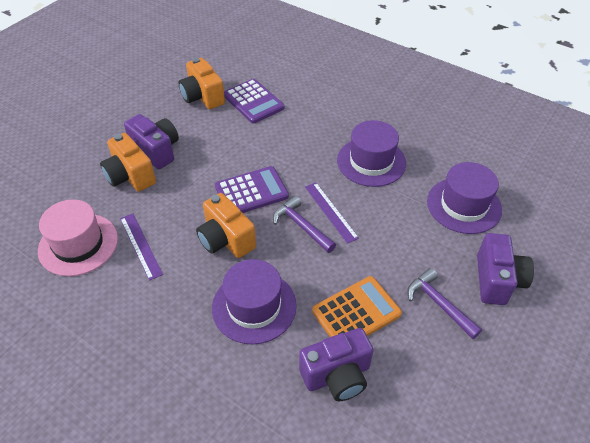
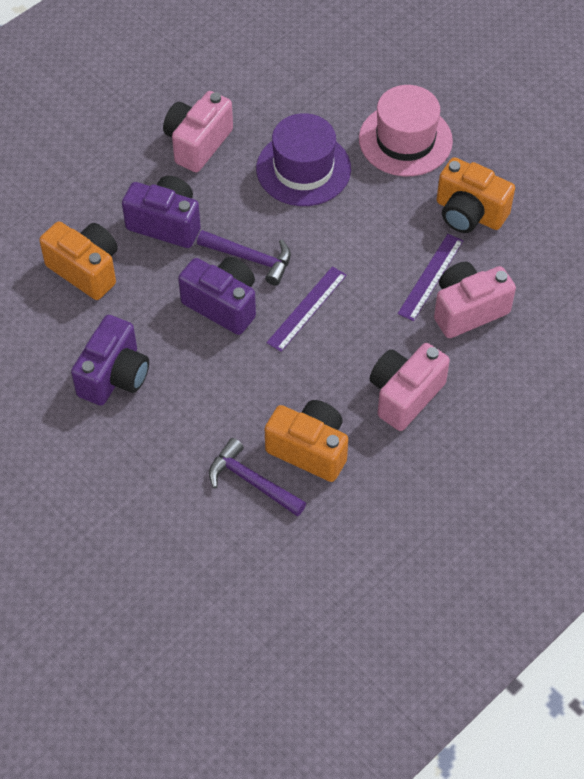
orange calculator: 1 -> 0
pink camera: 0 -> 3
purple calculator: 2 -> 0
purple hat: 3 -> 1

